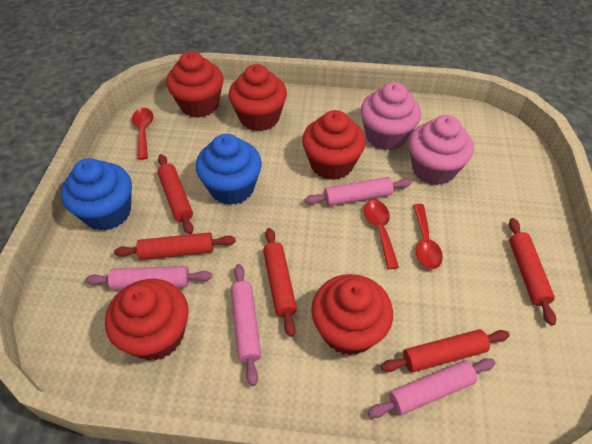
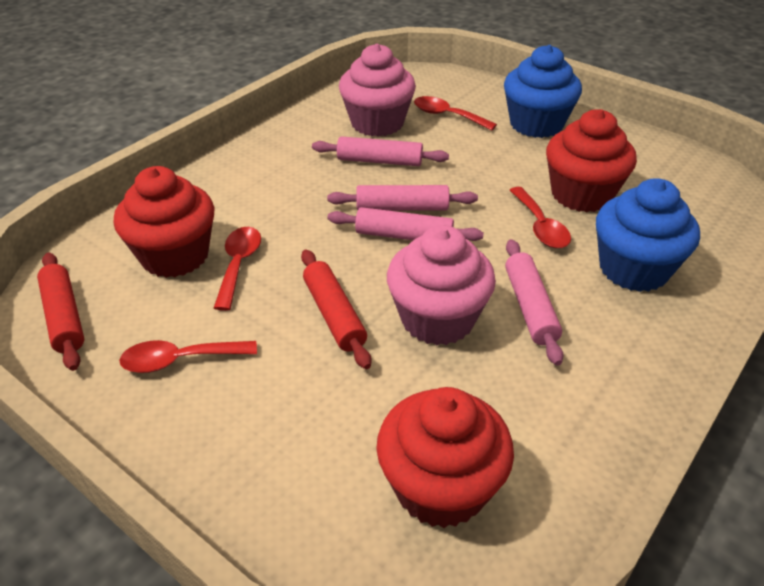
red cupcake: 5 -> 3
red rolling pin: 5 -> 2
red spoon: 3 -> 4

